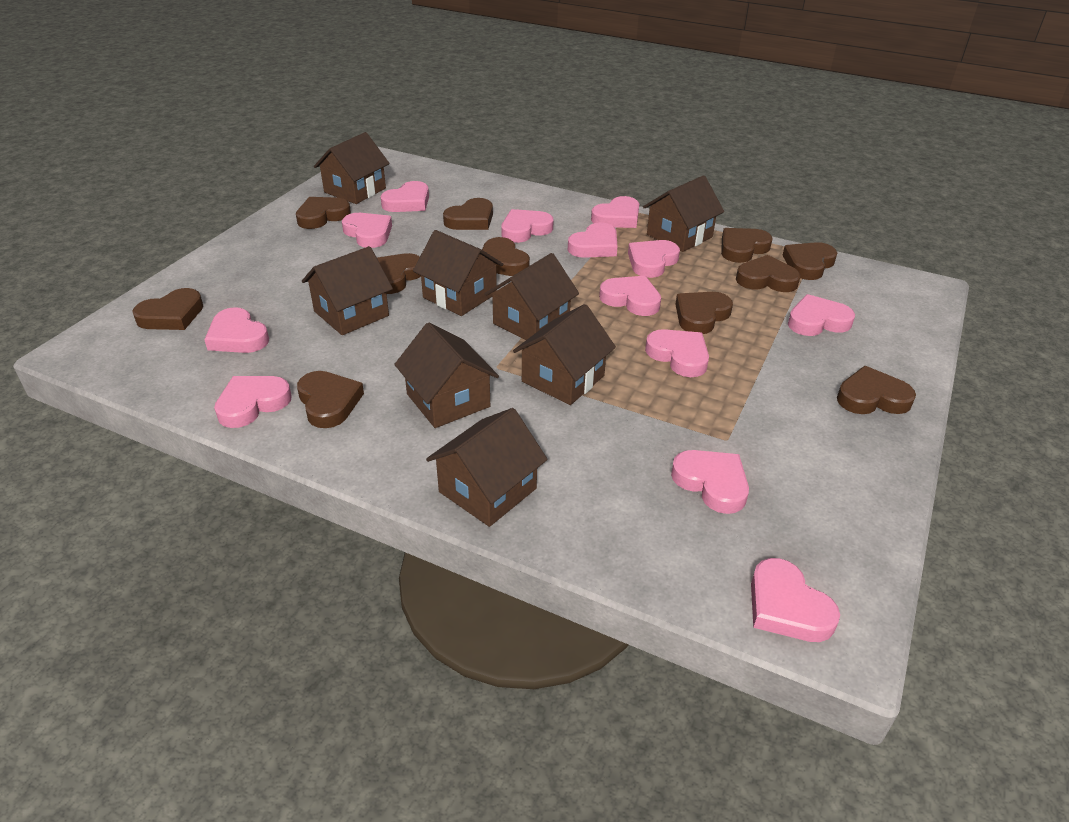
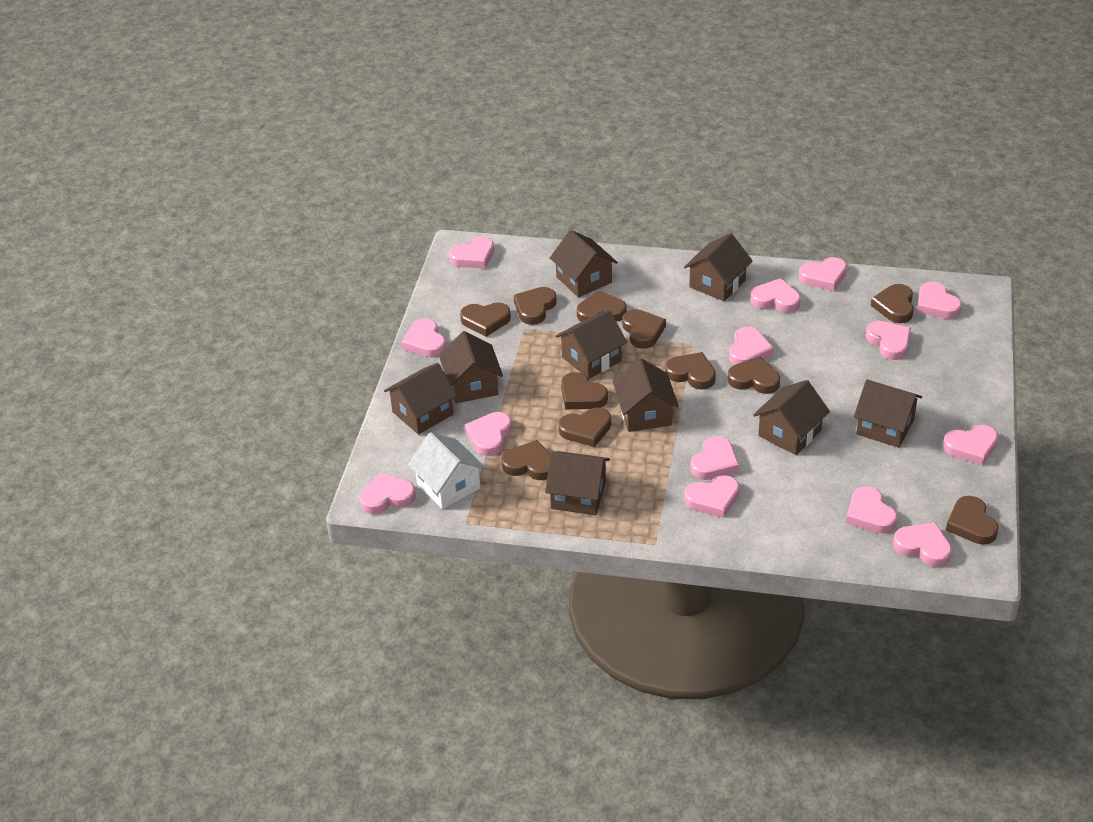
brown house: 8 -> 9
pink heart: 13 -> 14
white house: 0 -> 1

